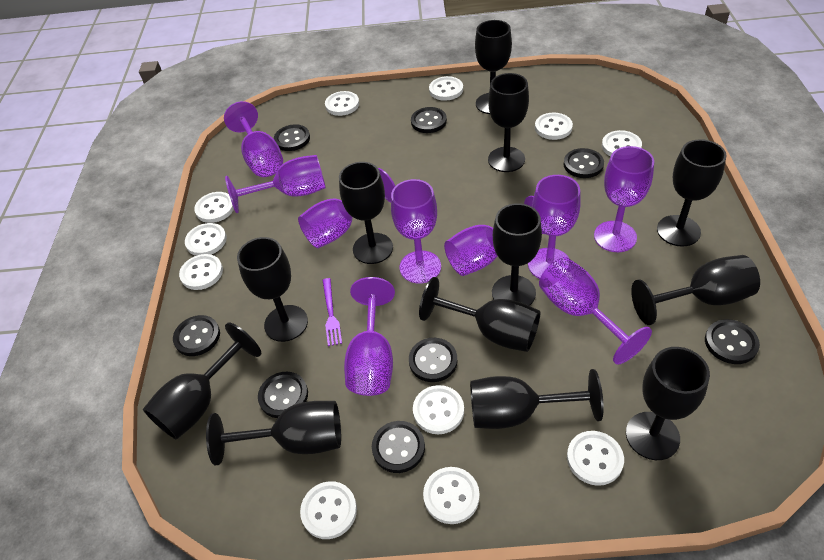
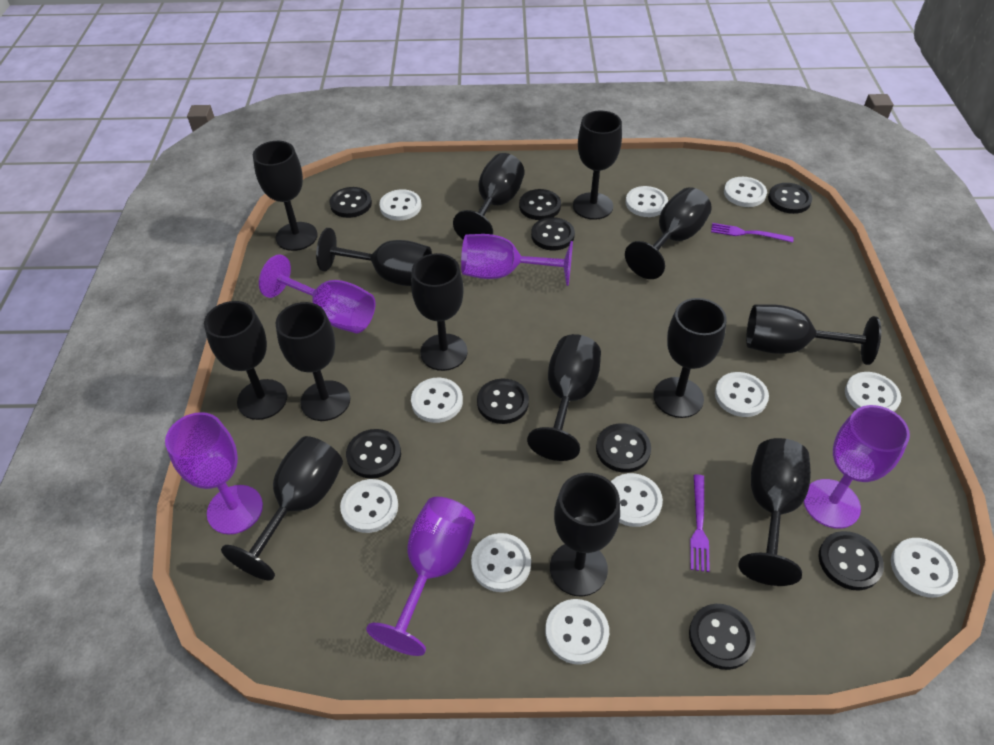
black button: 8 -> 9
black goblet: 12 -> 14
purple fork: 1 -> 2
purple goblet: 9 -> 5

